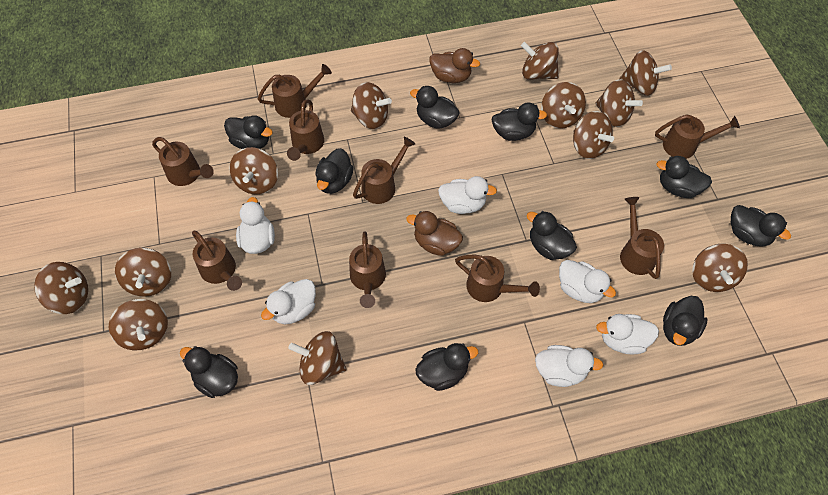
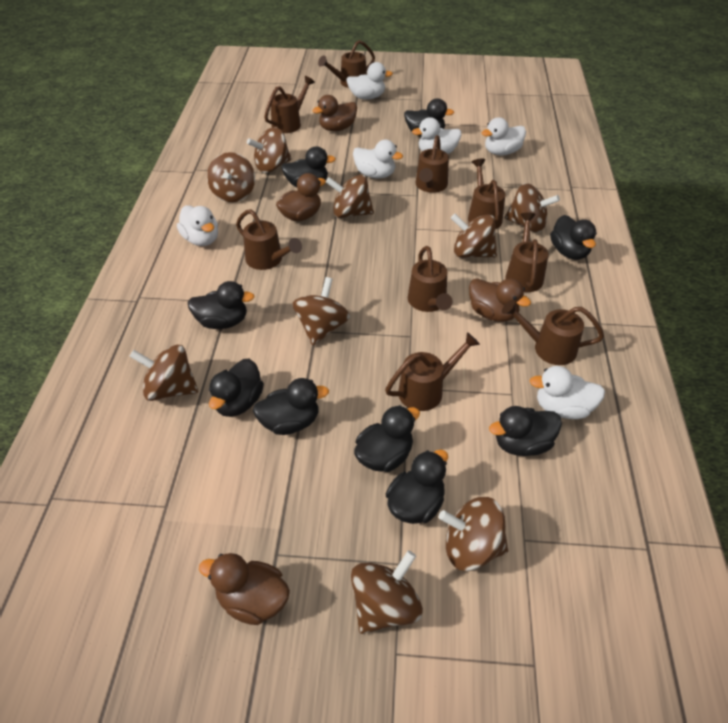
black duck: 10 -> 9
brown duck: 2 -> 4
brown spinning top: 12 -> 9

